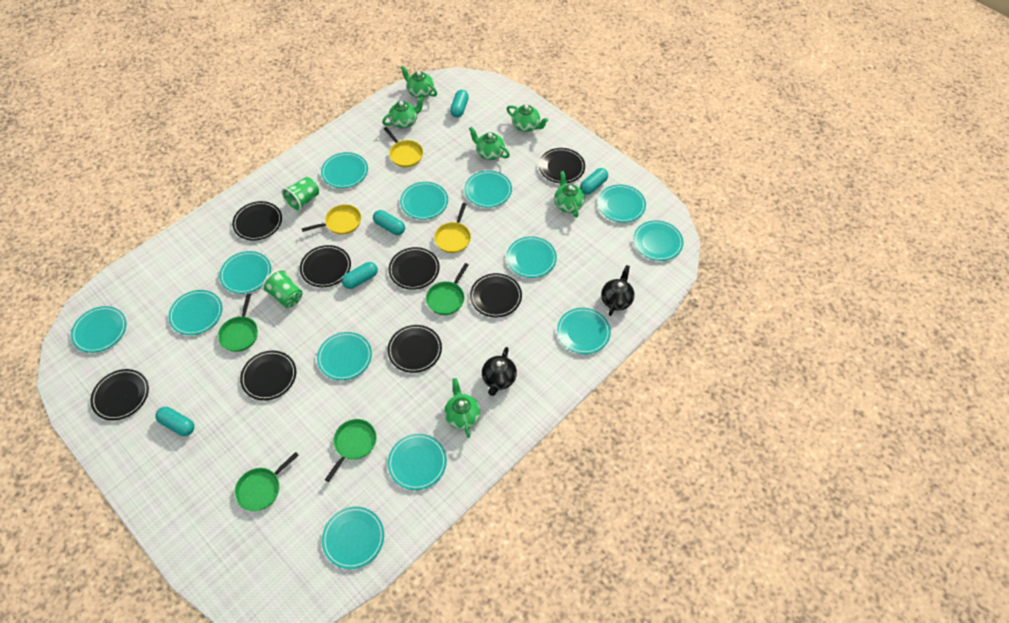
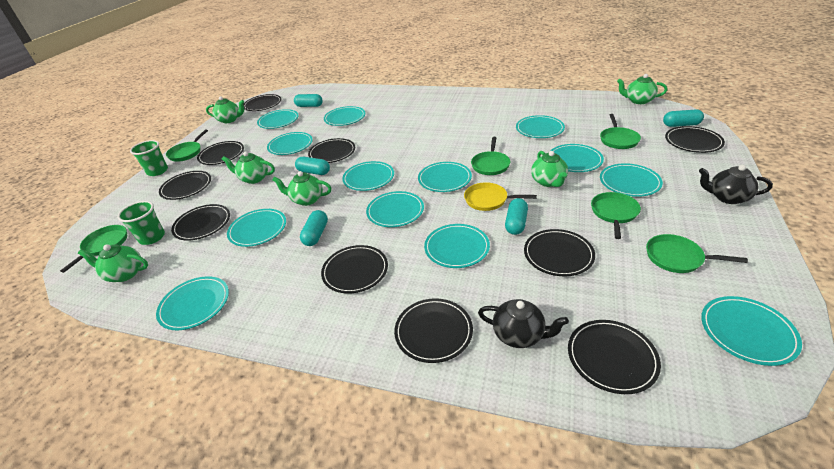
black plate: 8 -> 10
green pan: 4 -> 6
yellow pan: 3 -> 1

